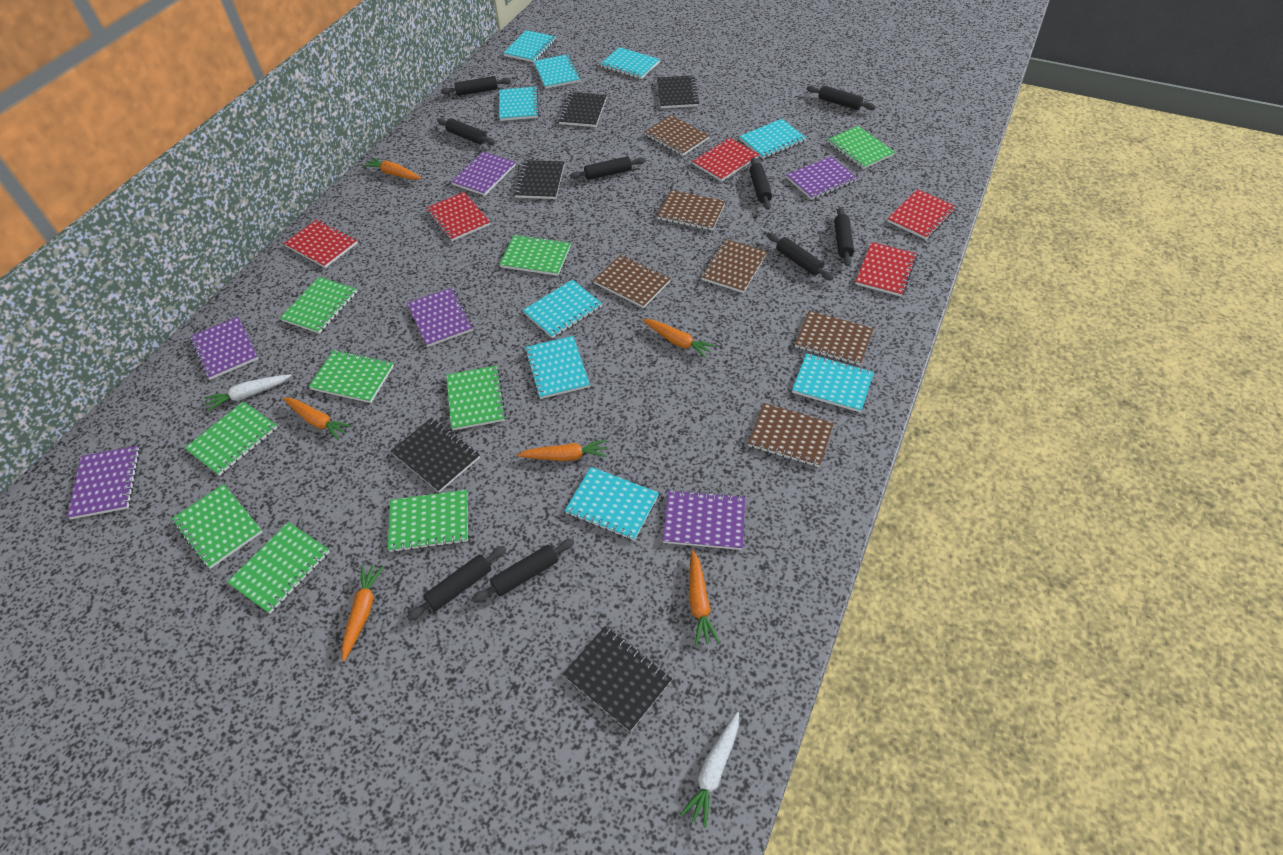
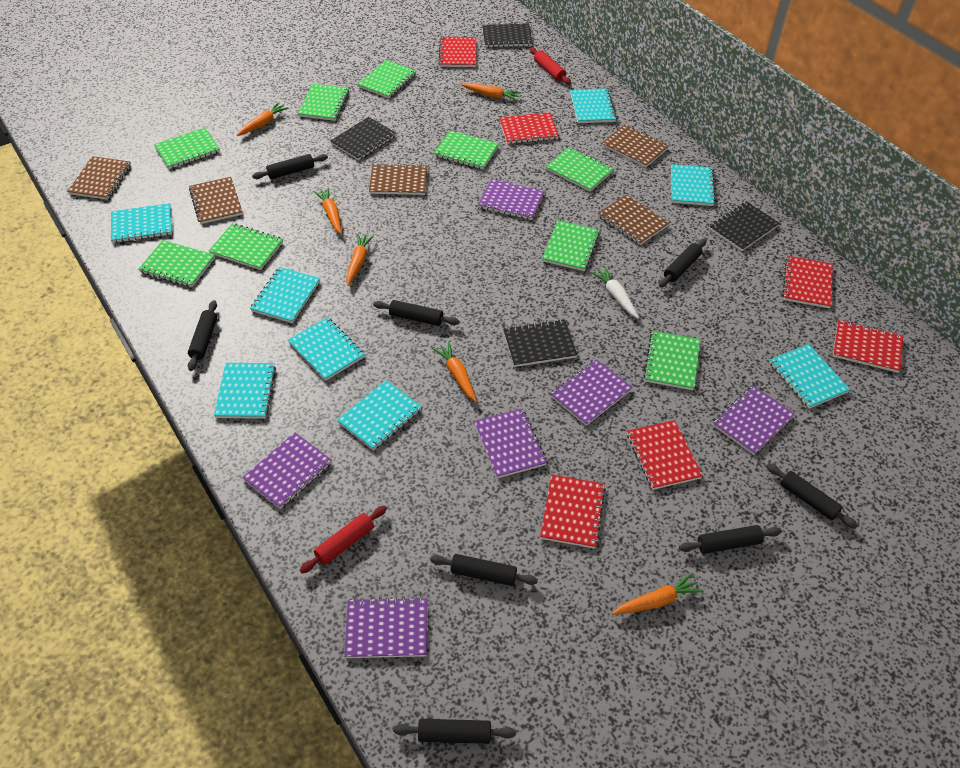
black notebook: 5 -> 4
black rolling pin: 9 -> 8
brown notebook: 6 -> 5
red notebook: 5 -> 6
red rolling pin: 0 -> 2
turquoise notebook: 9 -> 8
white carrot: 2 -> 1

